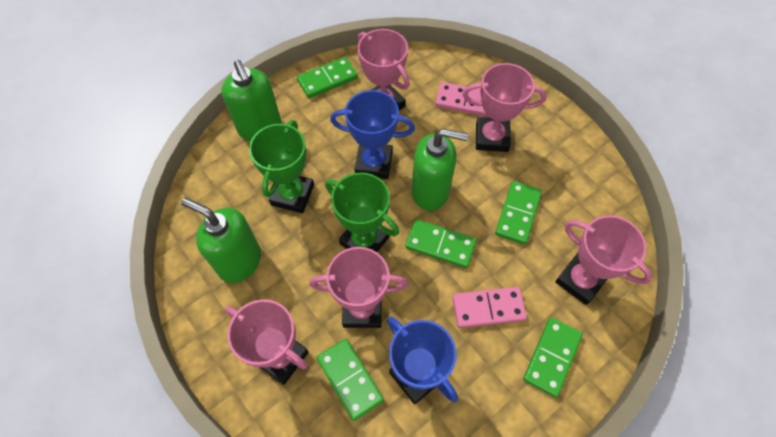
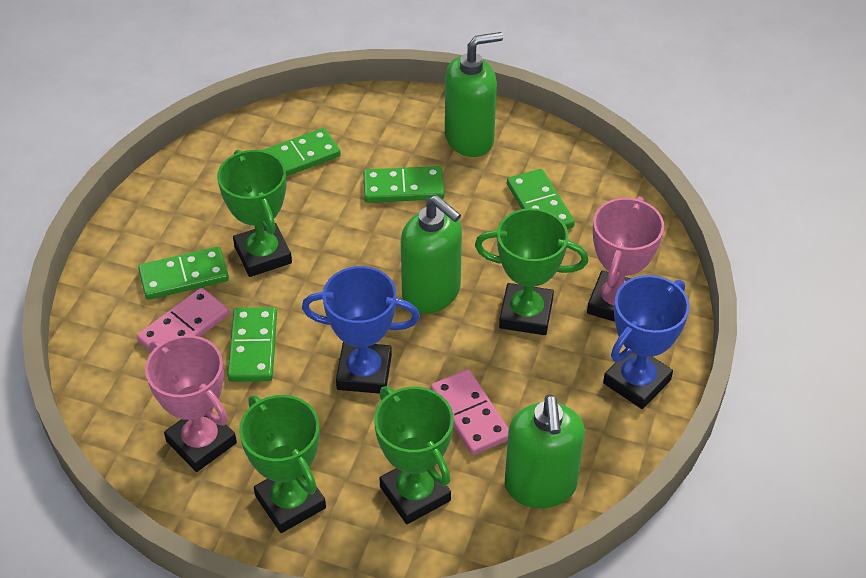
green trophy: 2 -> 4
pink trophy: 5 -> 2

